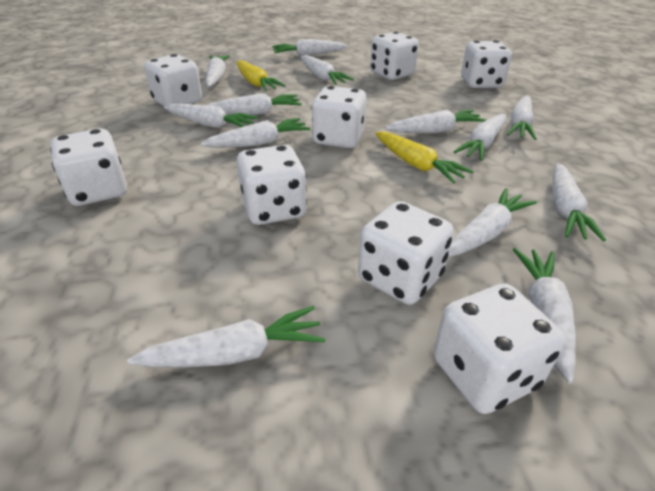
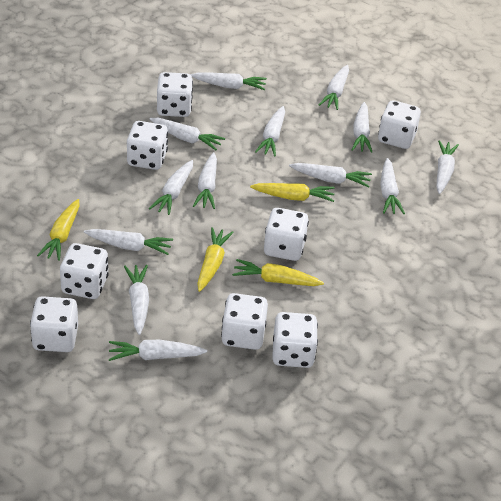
yellow carrot: 2 -> 4

